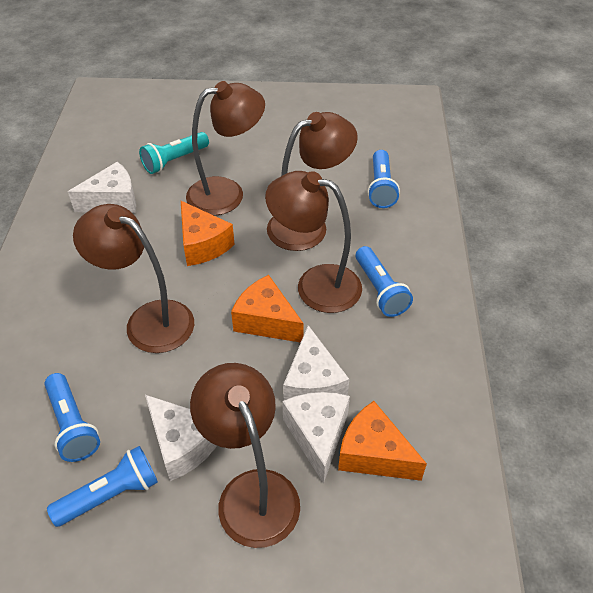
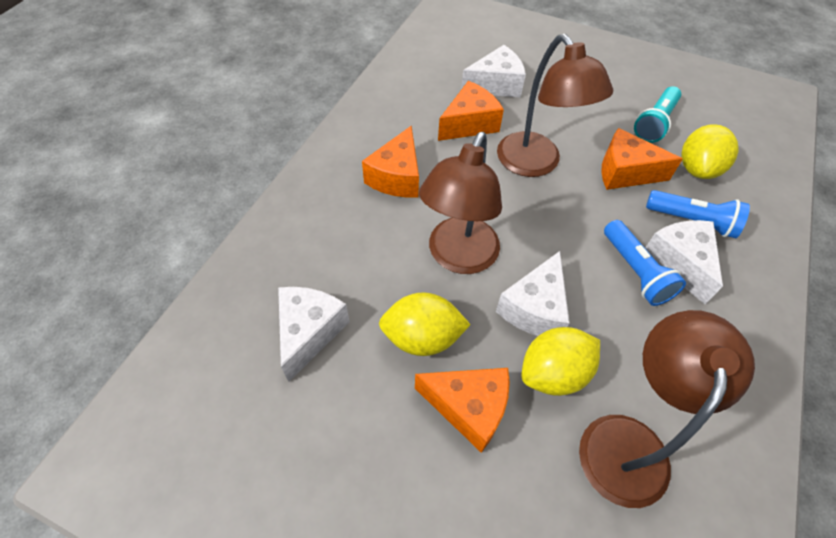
blue flashlight: 4 -> 2
brown lamp: 5 -> 3
orange cheese: 3 -> 4
yellow lemon: 0 -> 3

